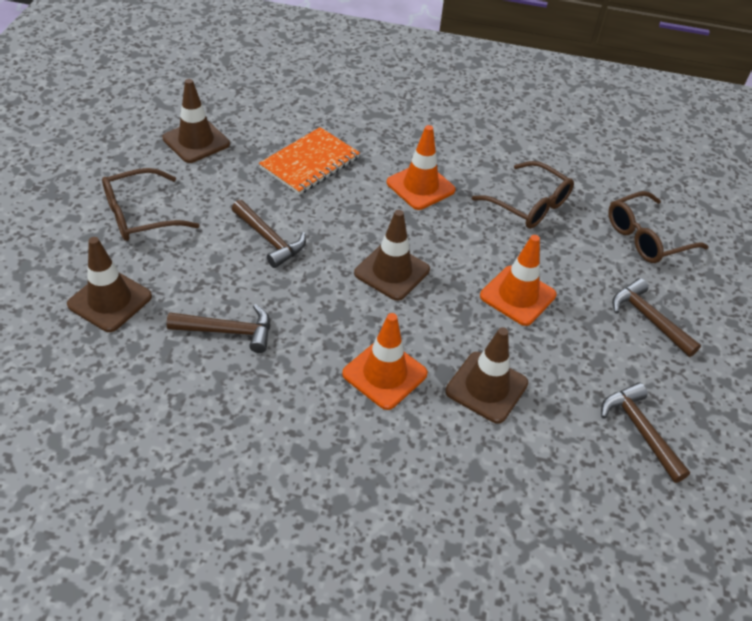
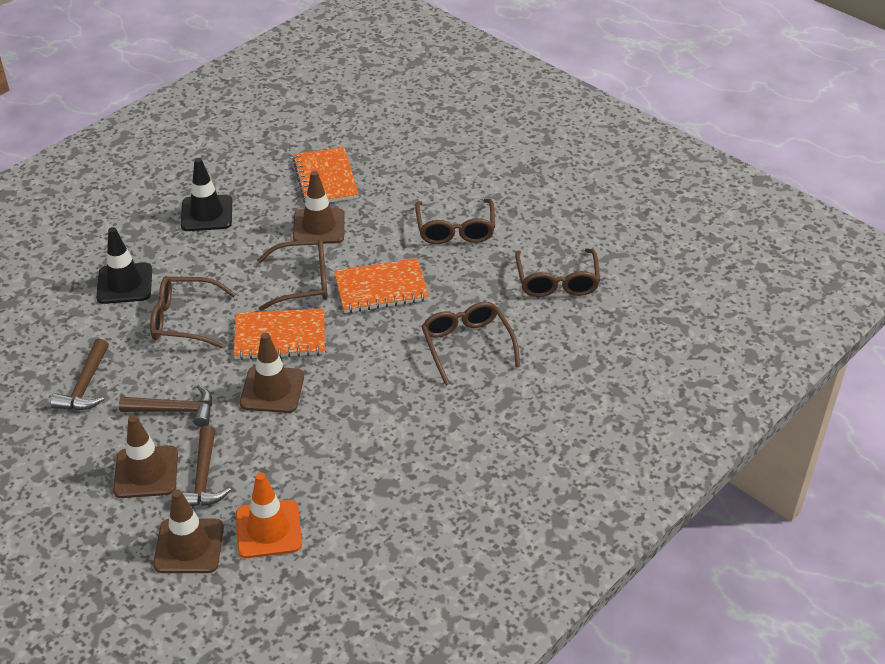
black traffic cone: 0 -> 2
brown glasses: 3 -> 5
brown hammer: 4 -> 3
orange notebook: 1 -> 3
orange traffic cone: 3 -> 1

